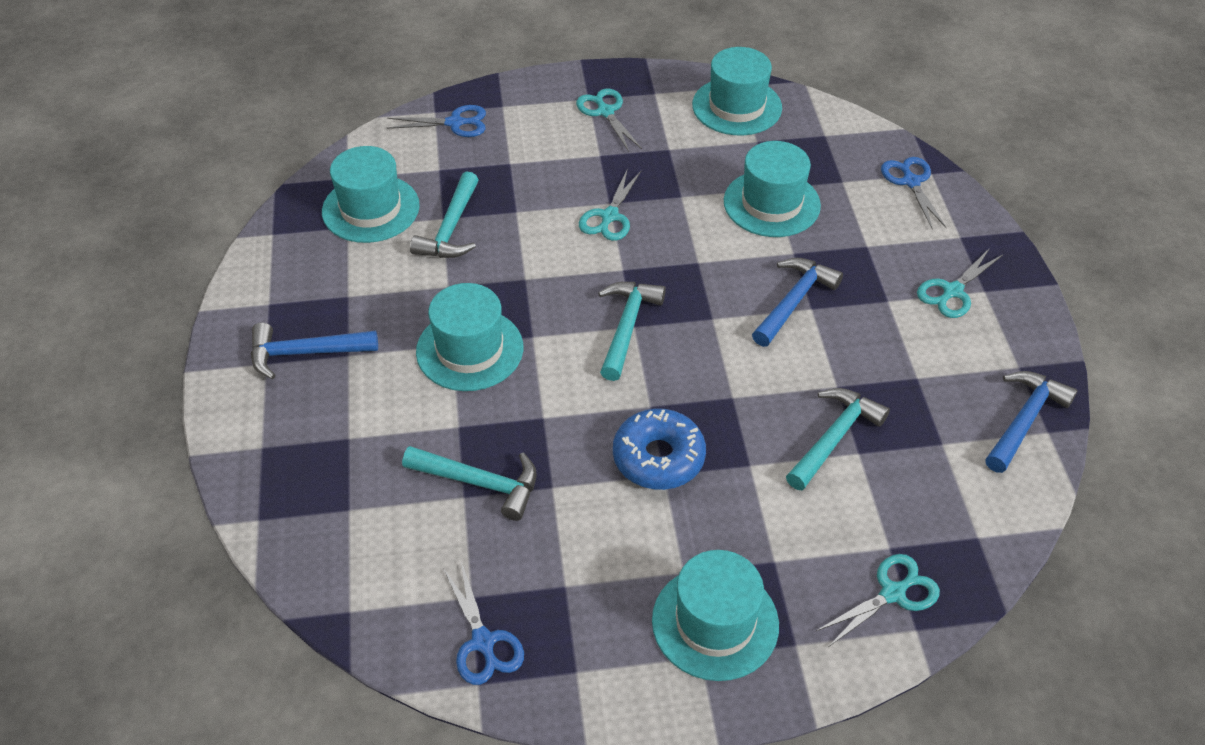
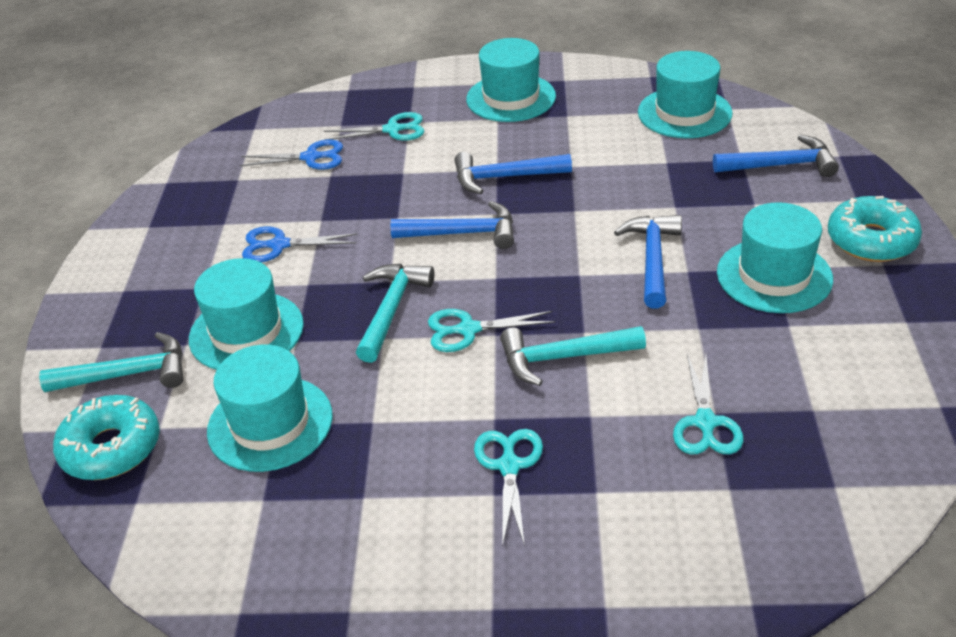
blue donut: 1 -> 0
blue hammer: 3 -> 4
blue scissors: 3 -> 2
turquoise donut: 0 -> 2
turquoise hammer: 4 -> 3

